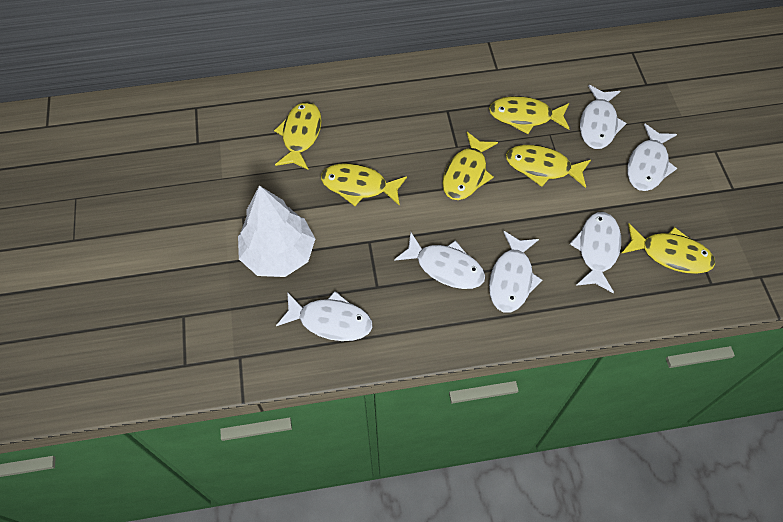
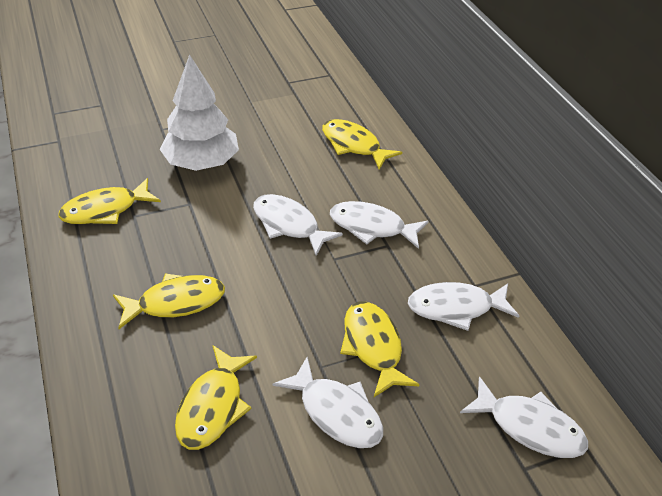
white fish: 6 -> 5
yellow fish: 6 -> 5

